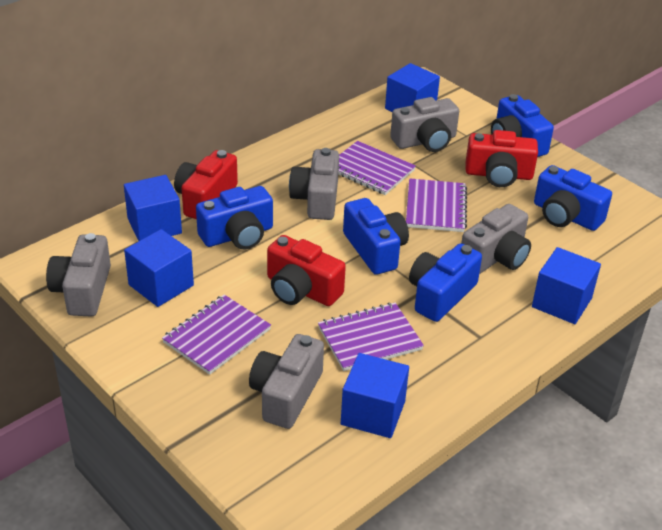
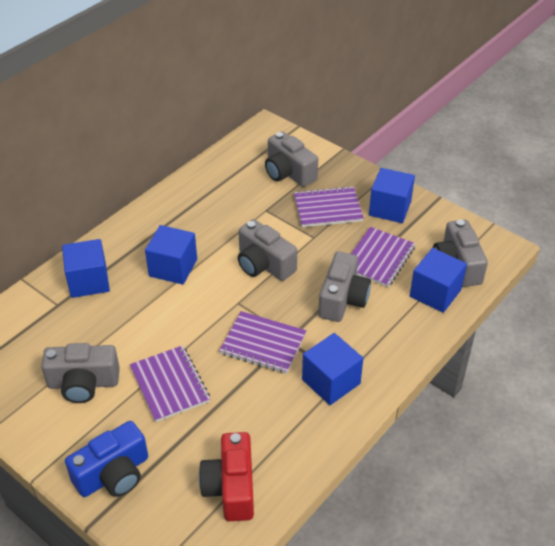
blue camera: 5 -> 1
red camera: 3 -> 1

